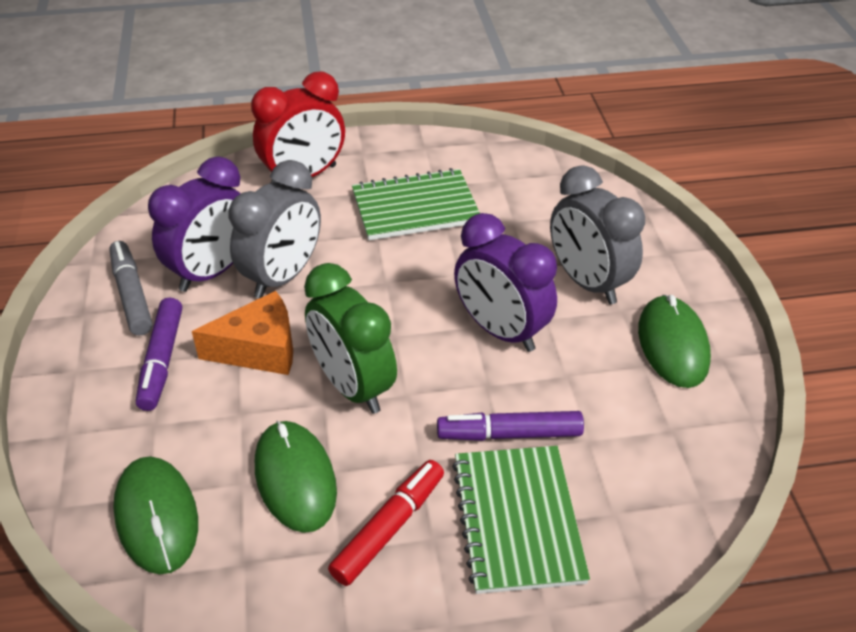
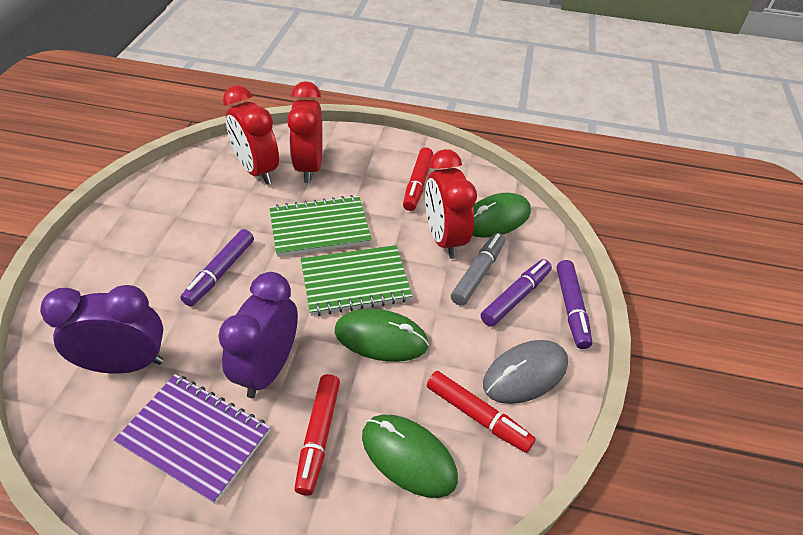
green clock: 1 -> 0
grey clock: 2 -> 0
grey mouse: 0 -> 1
orange cheese: 1 -> 0
purple marker: 2 -> 3
purple notebook: 0 -> 1
red clock: 1 -> 3
red marker: 1 -> 3

